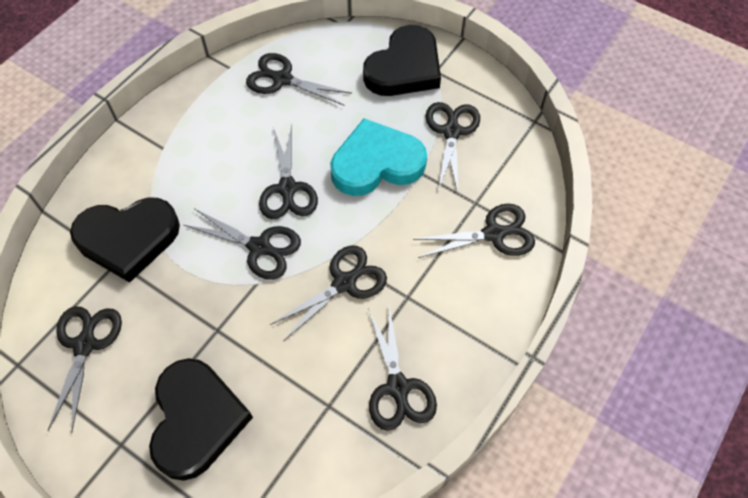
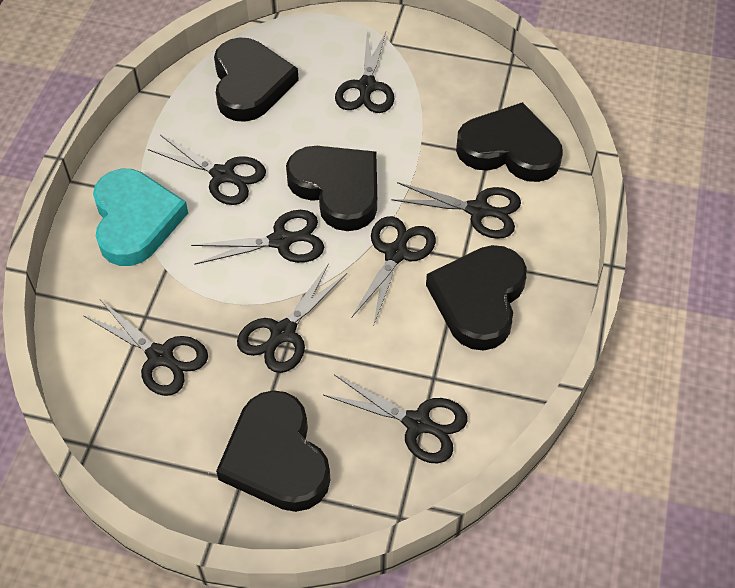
black heart: 3 -> 5

